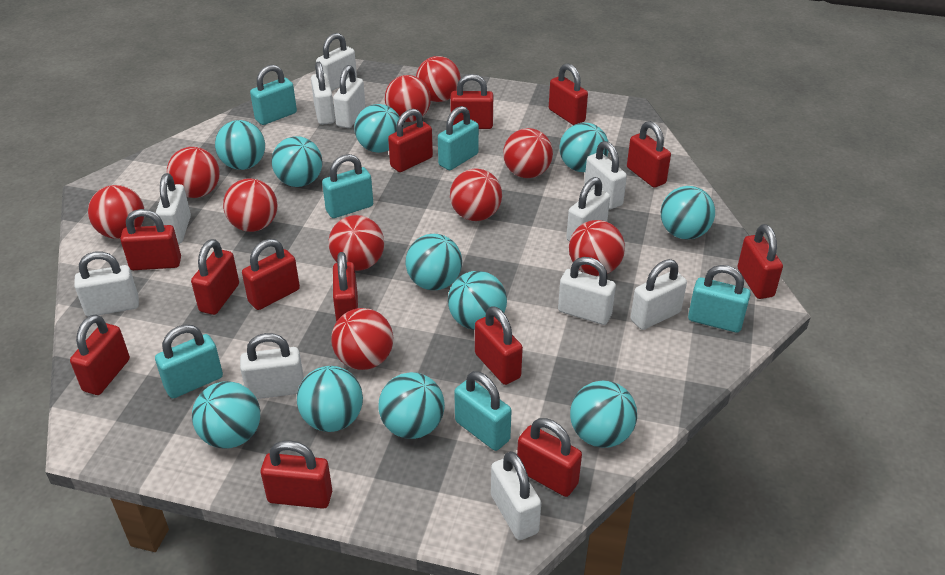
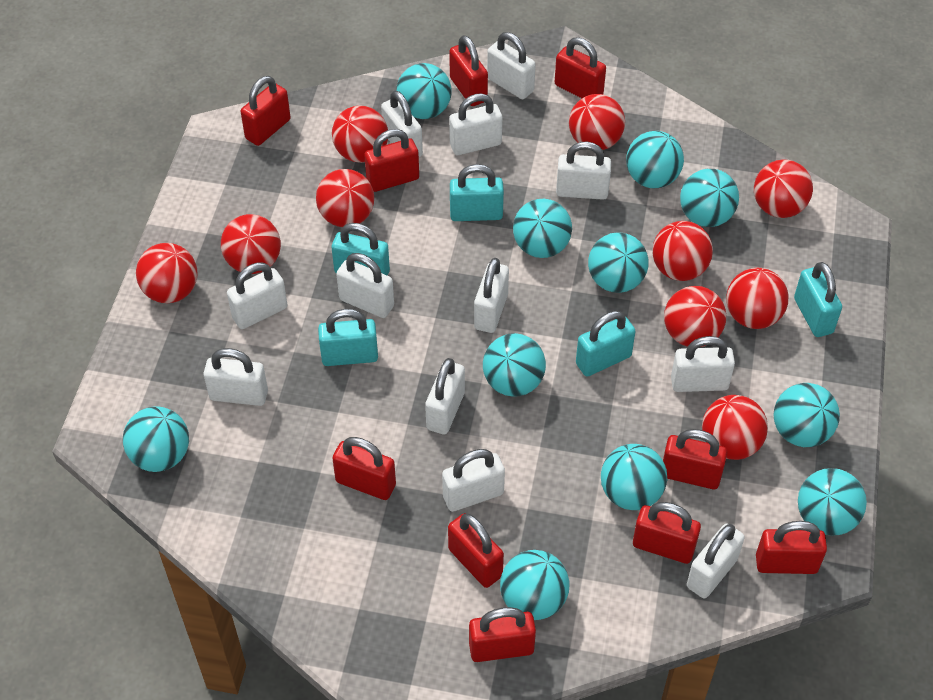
red padlock: 13 -> 10
turquoise padlock: 6 -> 5
white padlock: 11 -> 12

